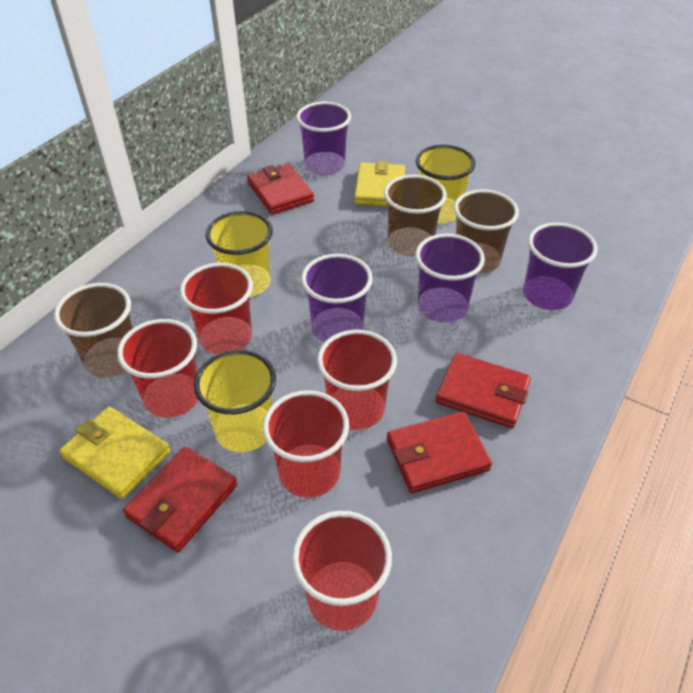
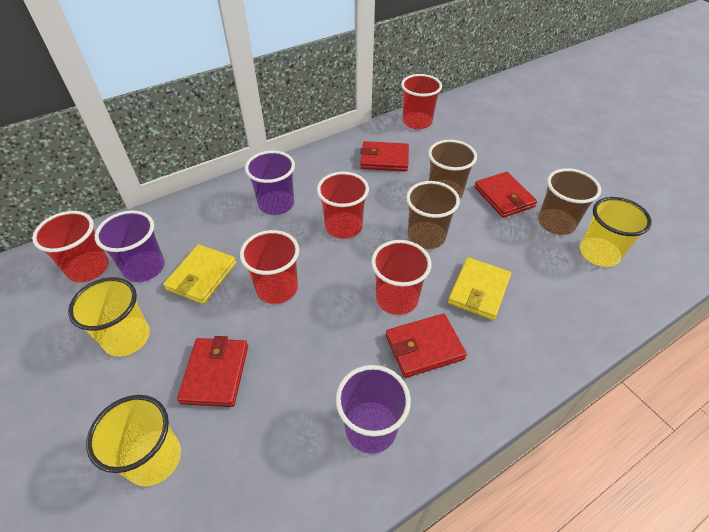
purple cup: 4 -> 3

